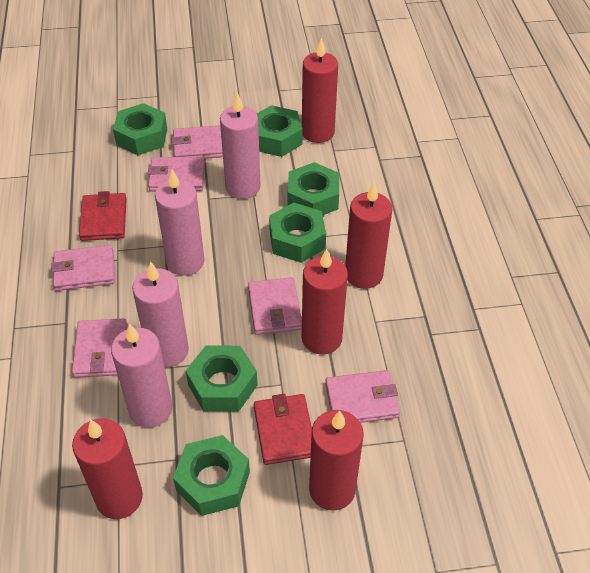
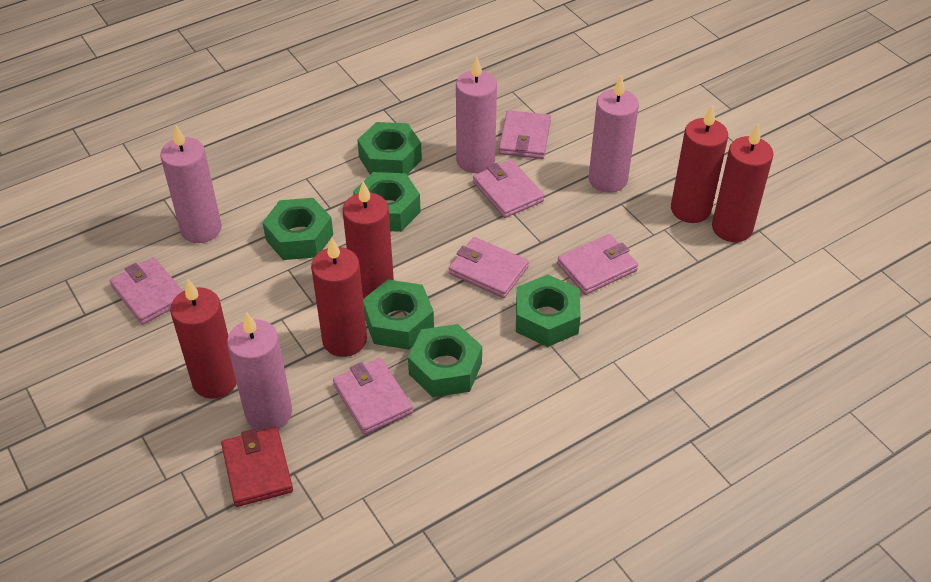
red wallet: 2 -> 1

